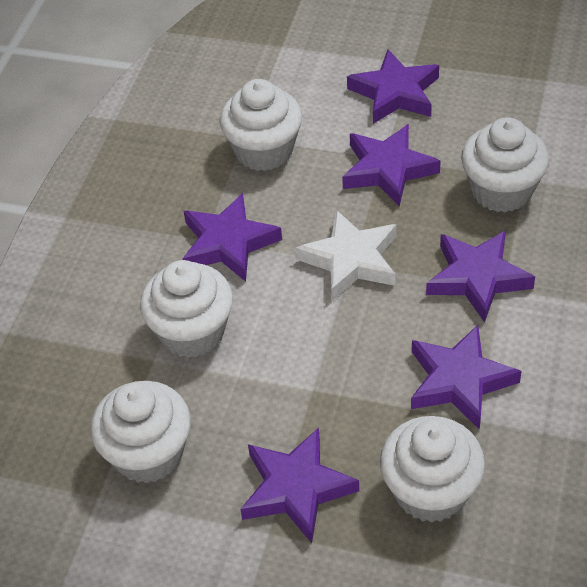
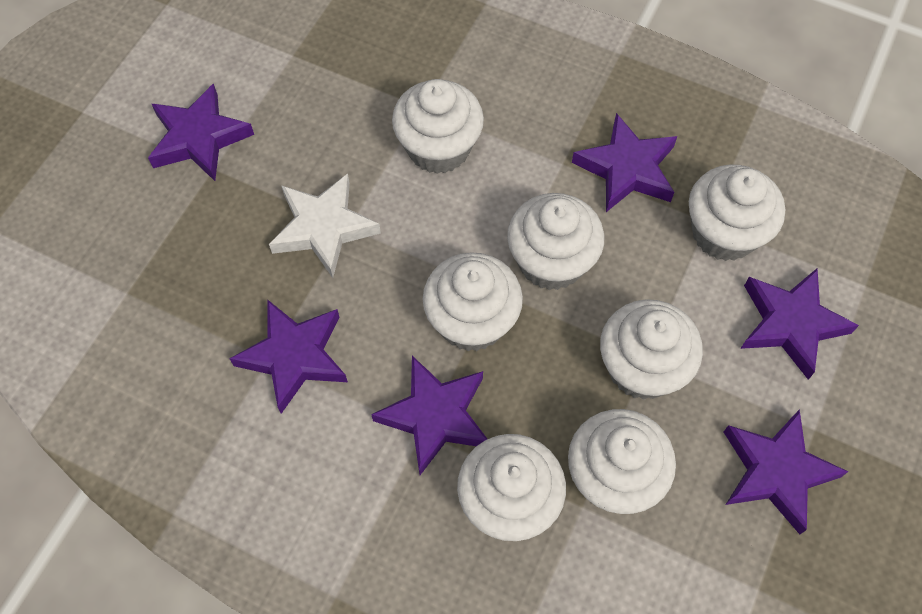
white cupcake: 5 -> 7

